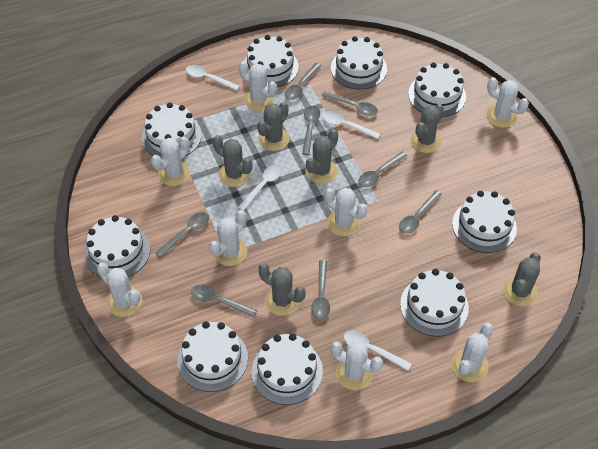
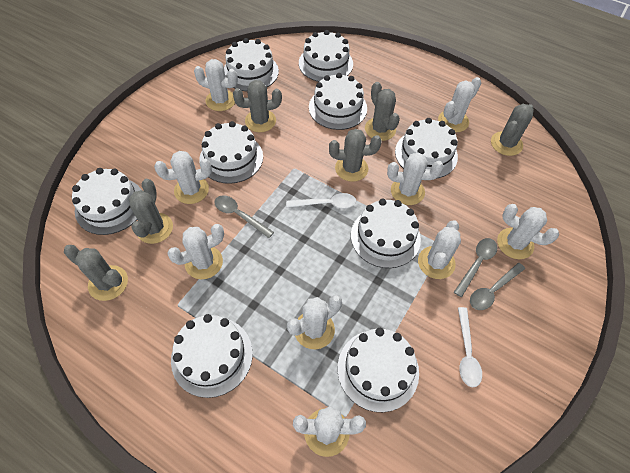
grey spoon: 8 -> 3
white cactus: 8 -> 9
white spoon: 4 -> 2

